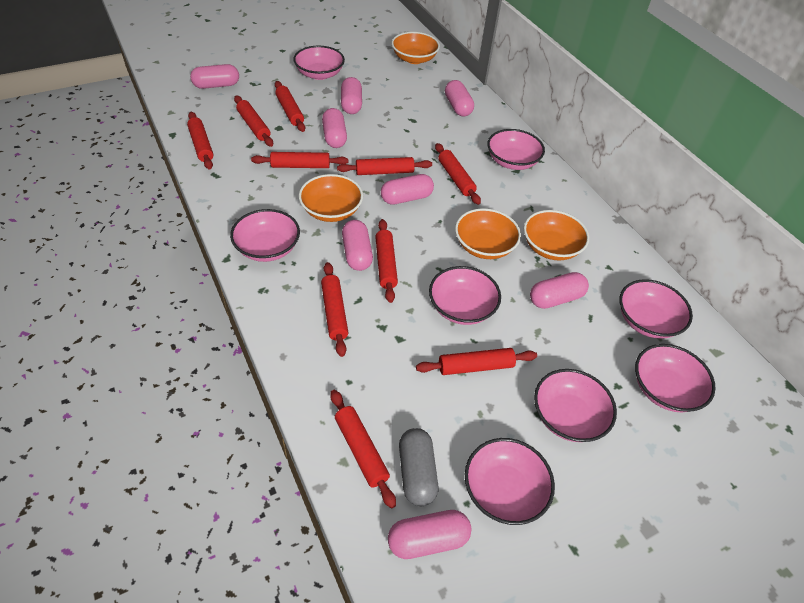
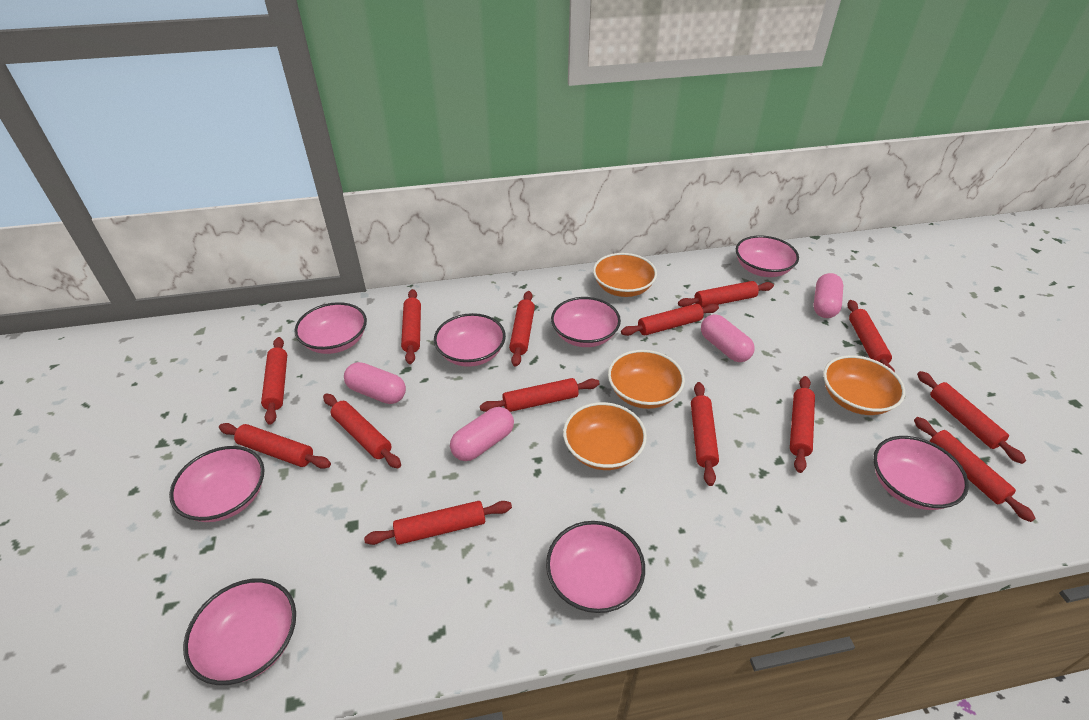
grey capsule: 1 -> 0
pink capsule: 8 -> 4
red rolling pin: 10 -> 14

